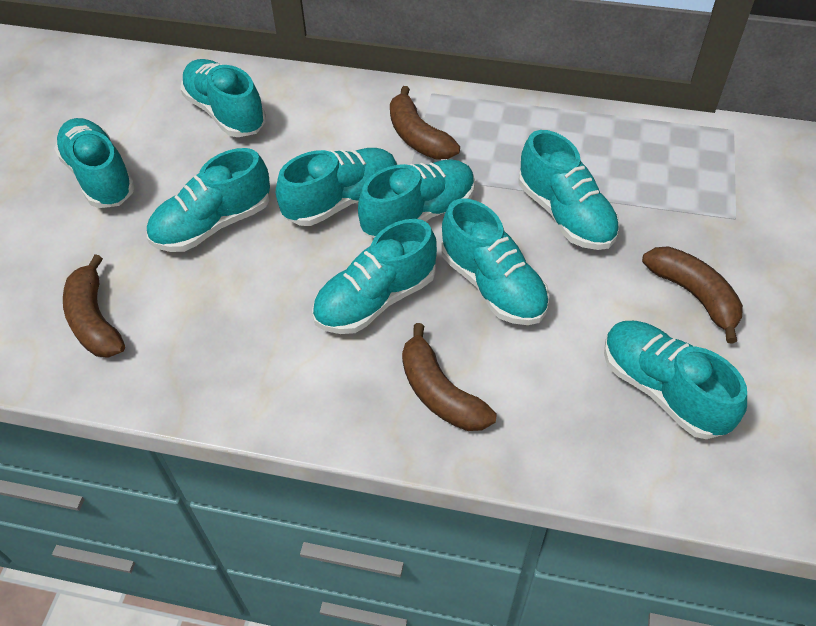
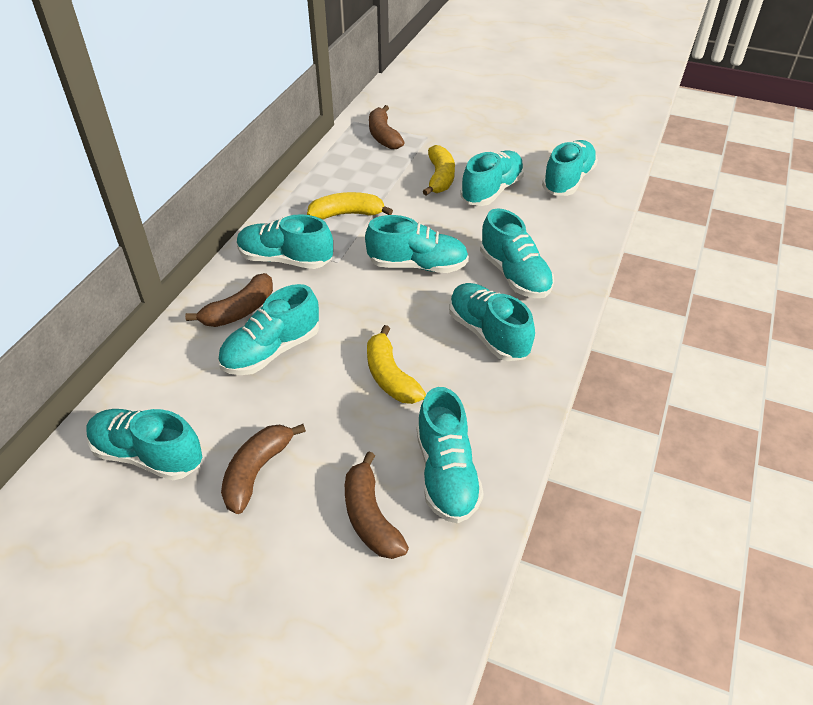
yellow banana: 0 -> 3

